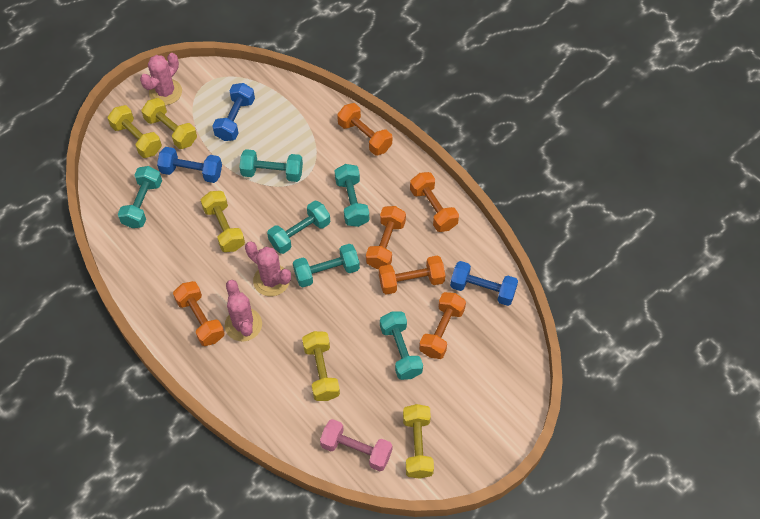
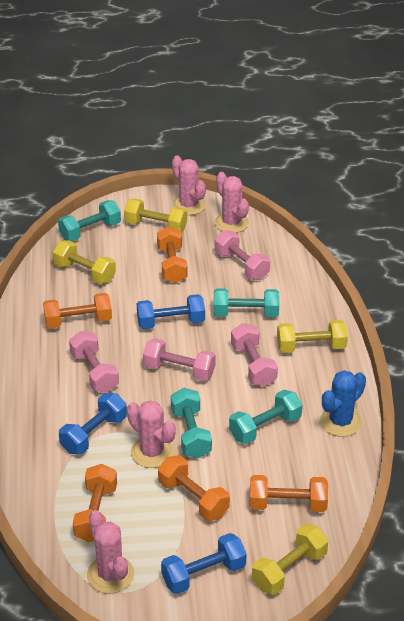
blue cactus: 0 -> 1
orange dumbbell: 6 -> 5
pink cactus: 3 -> 4
pink dumbbell: 1 -> 4
turquoise dumbbell: 6 -> 4
yellow dumbbell: 5 -> 4

